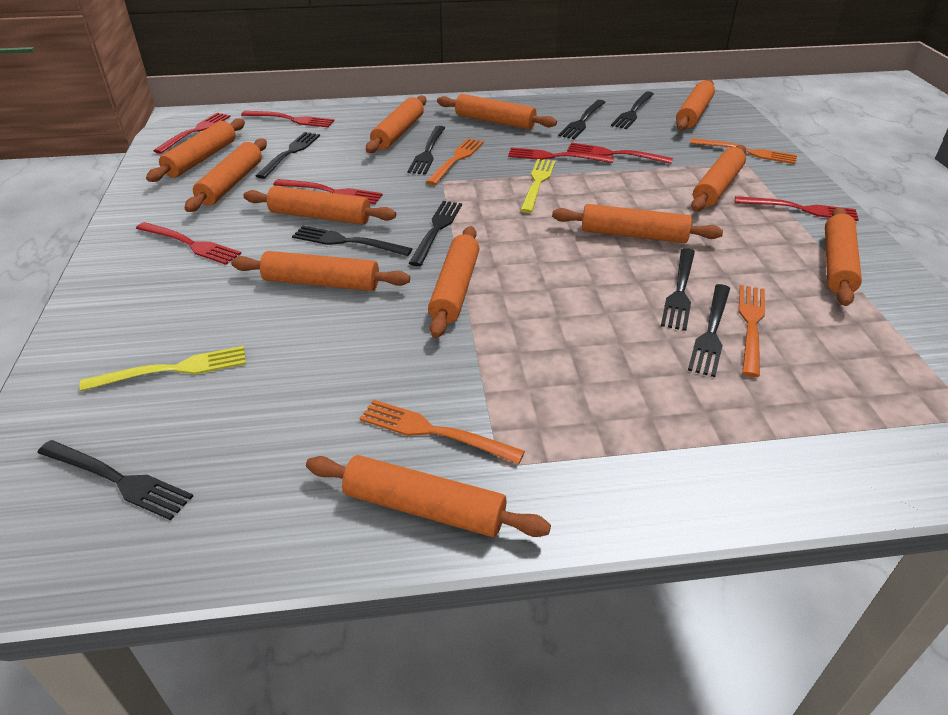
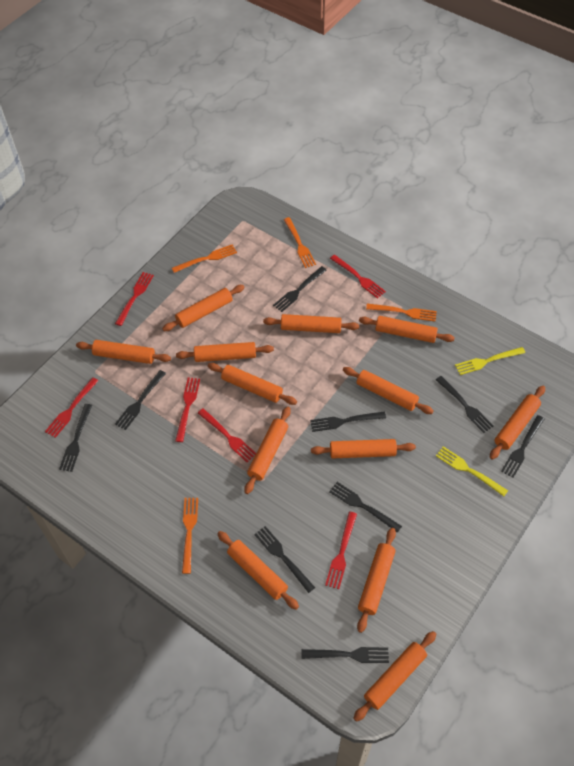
orange rolling pin: 12 -> 13
red fork: 7 -> 6

